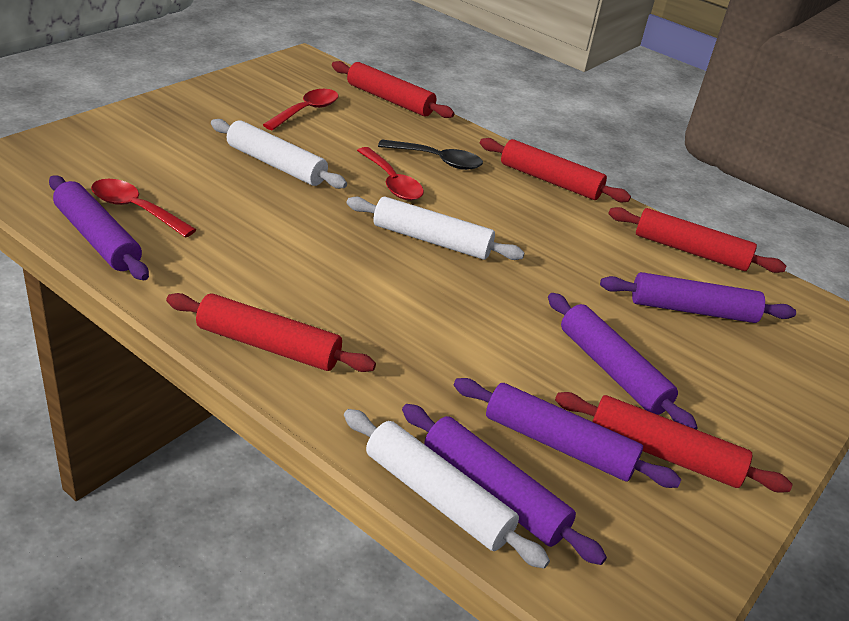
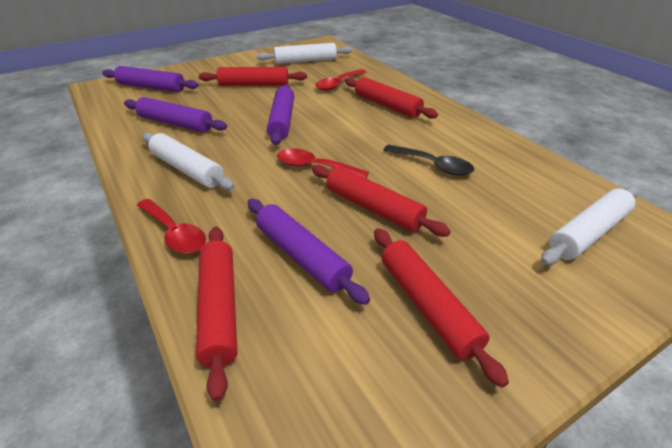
purple rolling pin: 5 -> 4

